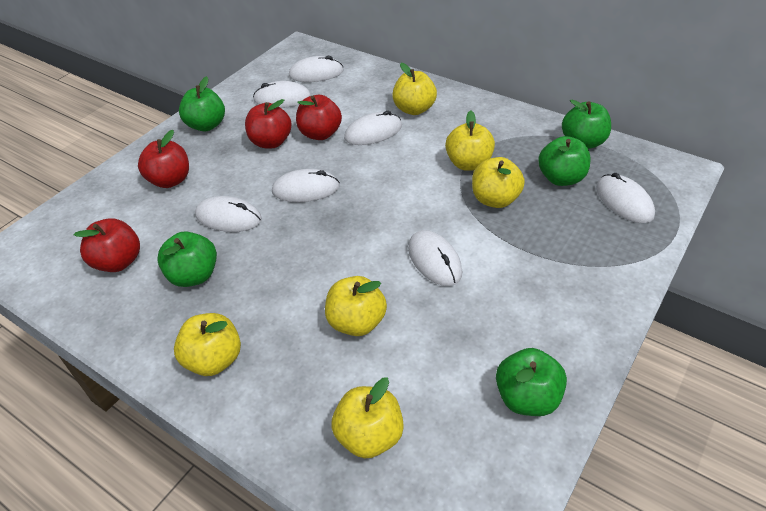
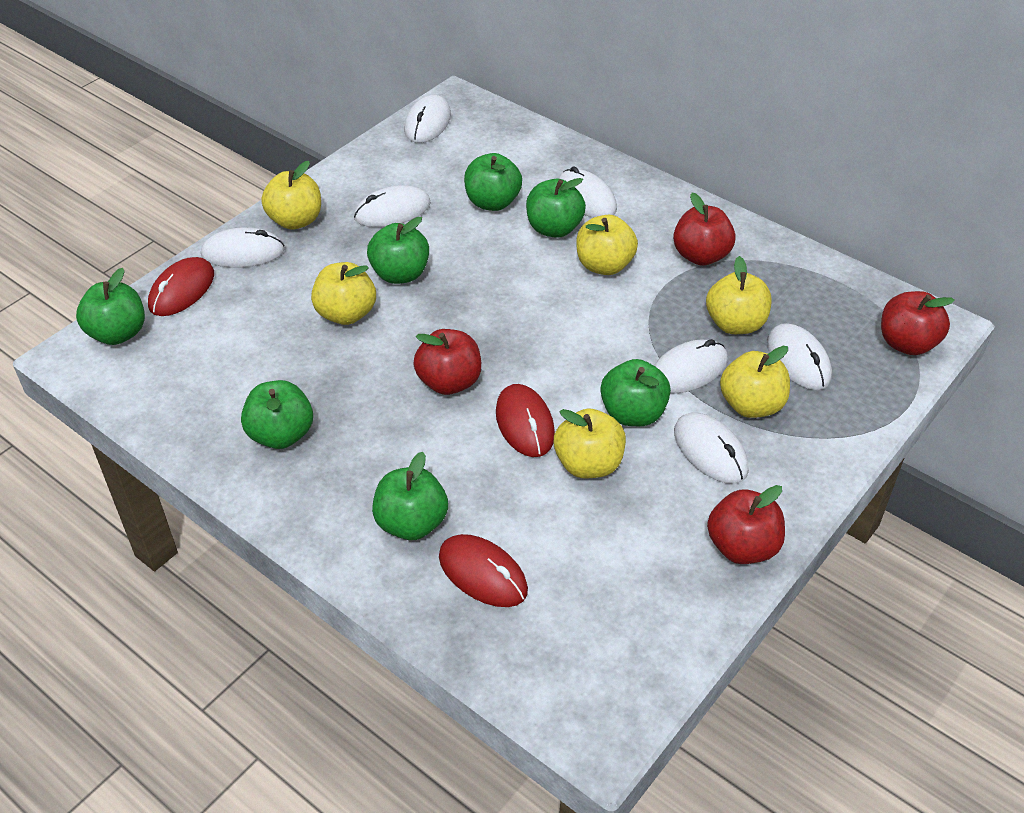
green apple: 5 -> 7
red mouse: 0 -> 3

